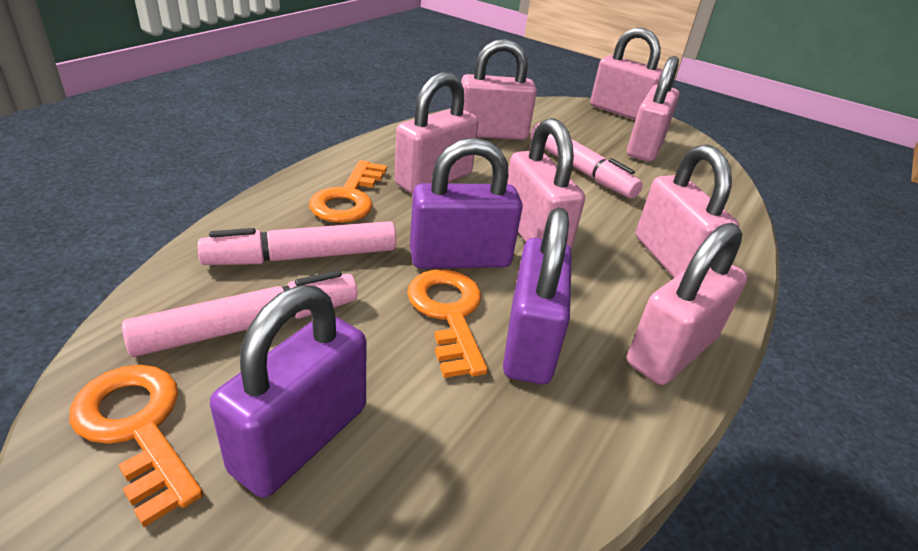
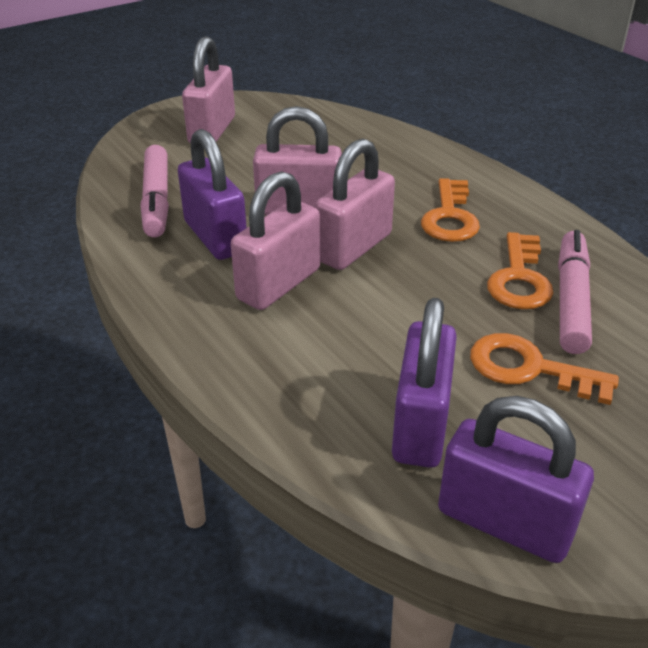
pink marker: 3 -> 2
pink padlock: 7 -> 4

